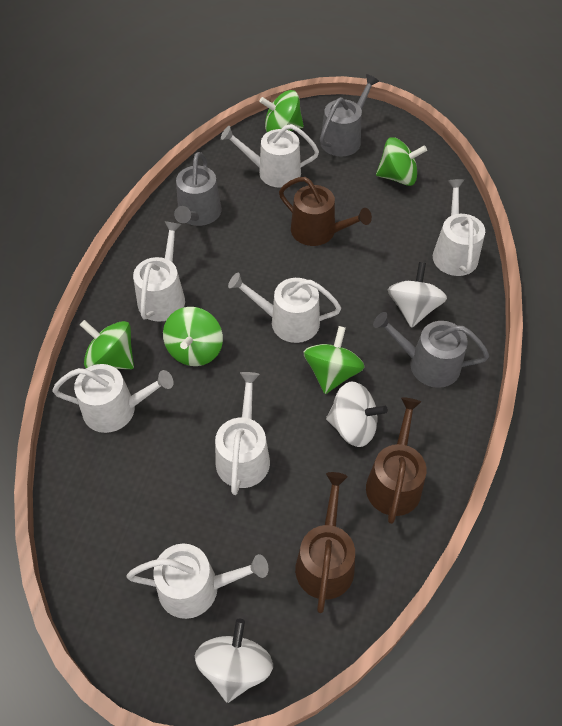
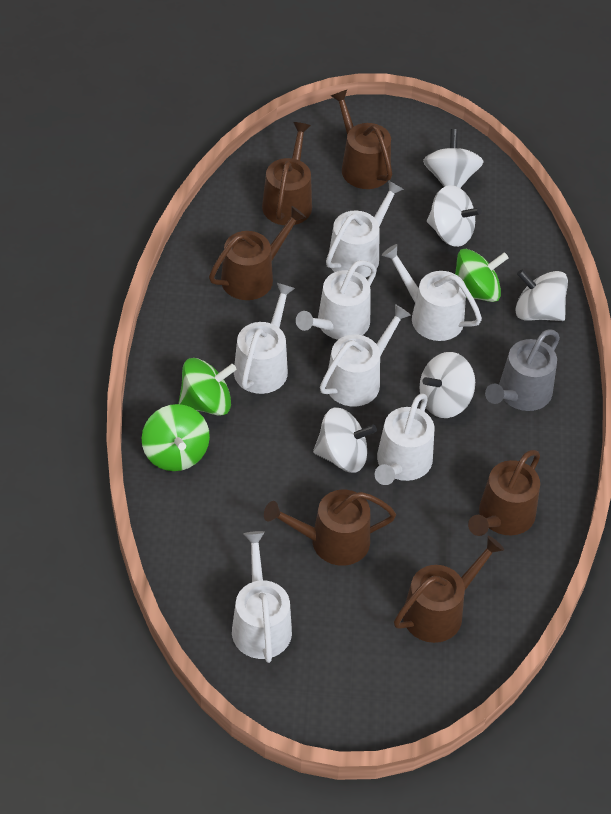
brown watering can: 3 -> 6
green spinning top: 5 -> 3
grey watering can: 3 -> 1
white spinning top: 3 -> 5

